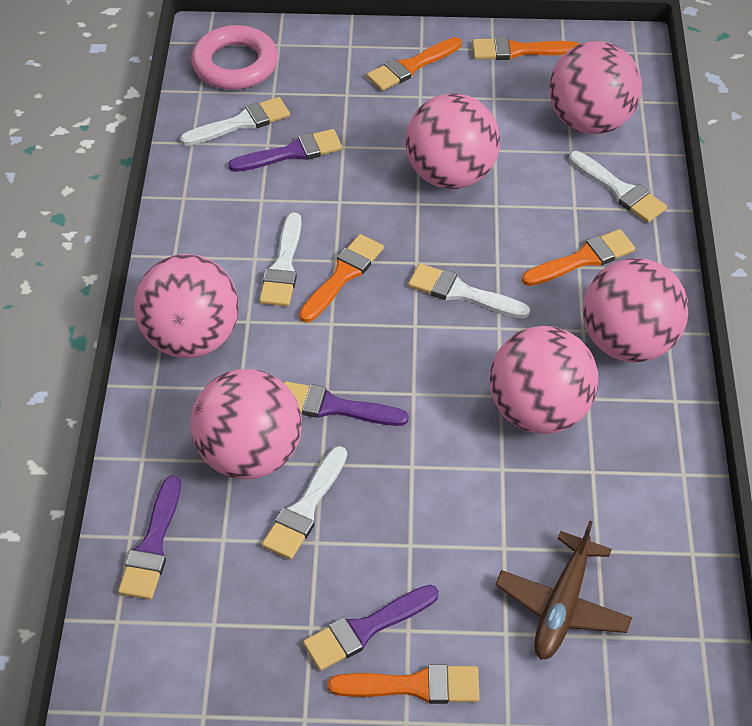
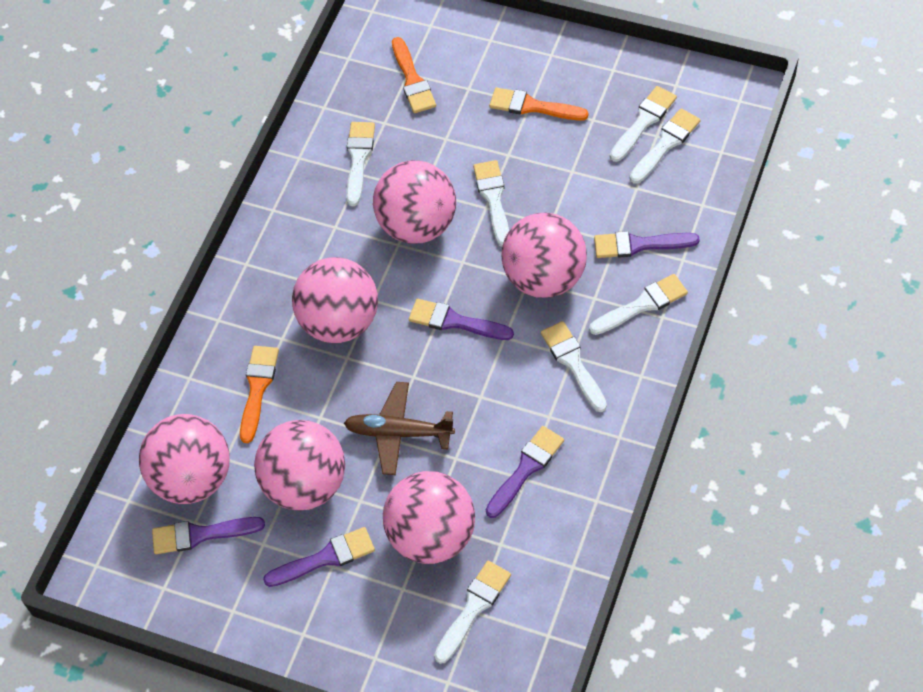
orange brush: 5 -> 3
pink ring: 1 -> 0
purple brush: 4 -> 5
white brush: 5 -> 7

